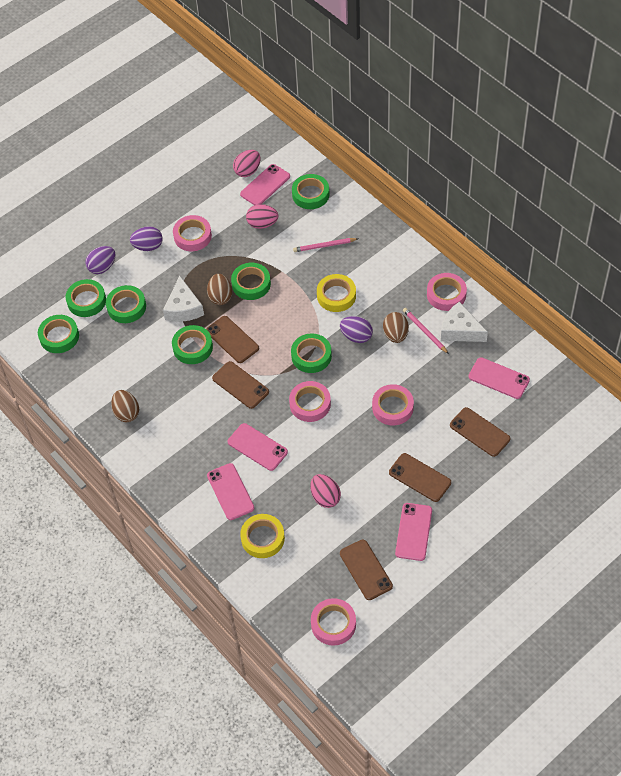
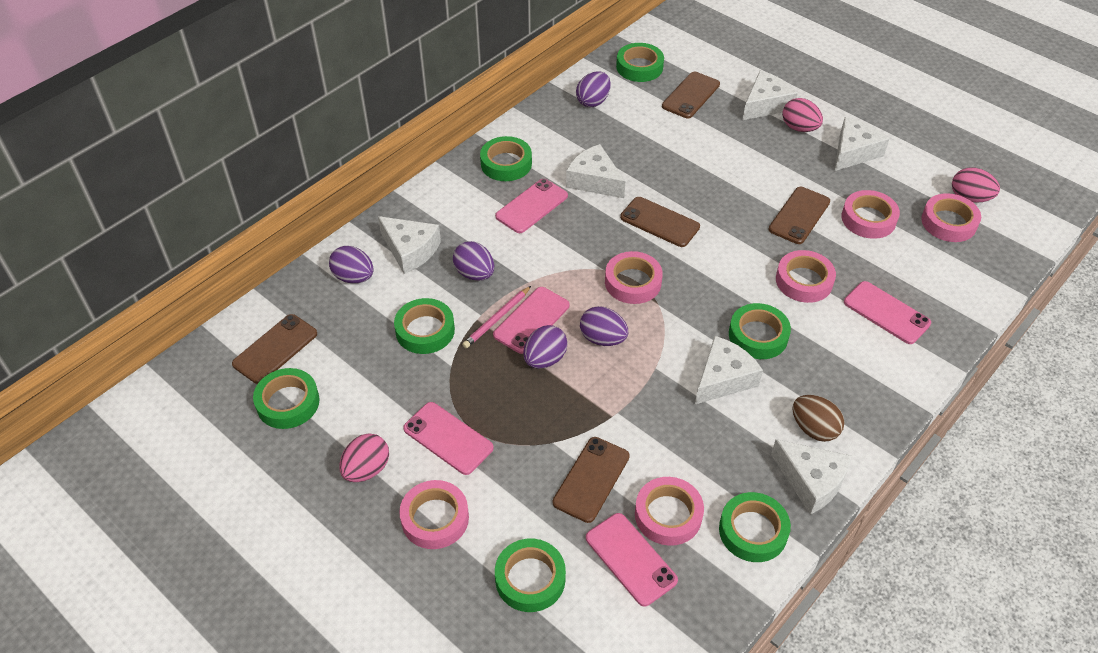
brown egg: 3 -> 1
pink pencil: 2 -> 1
pink tape: 5 -> 6
purple egg: 3 -> 5
white cheese: 2 -> 6
yellow tape: 2 -> 0

